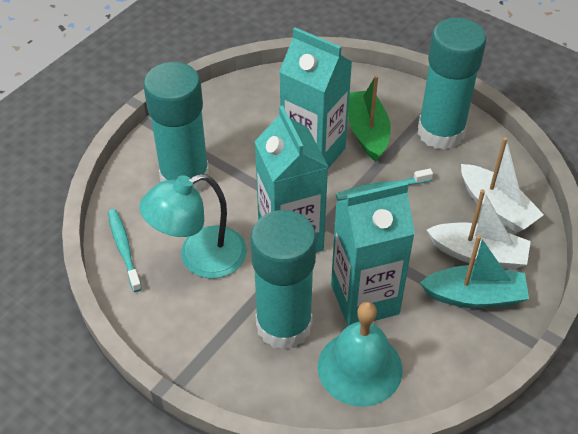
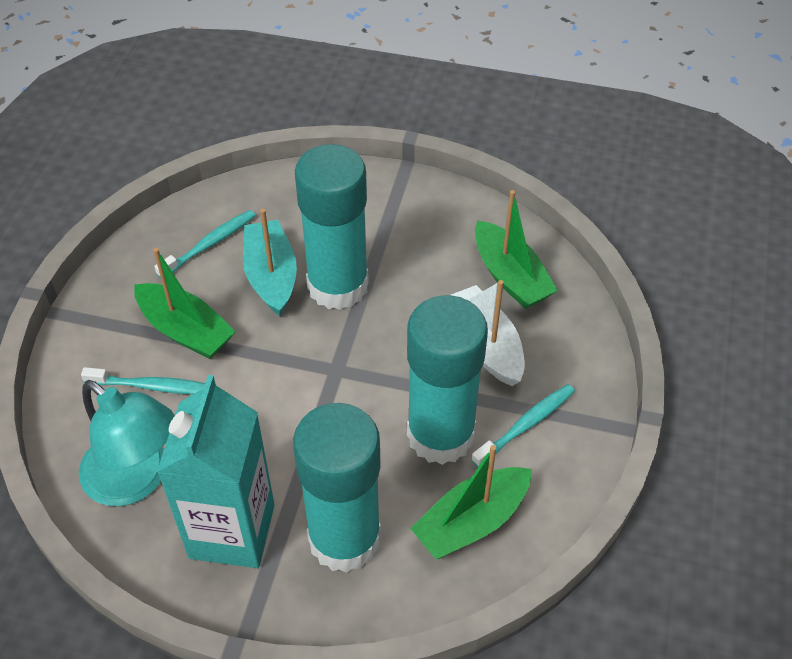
green boat: 1 -> 3
turquoise bell: 1 -> 0
turquoise carton: 3 -> 1
turquoise toothbrush: 2 -> 3
white boat: 2 -> 1

